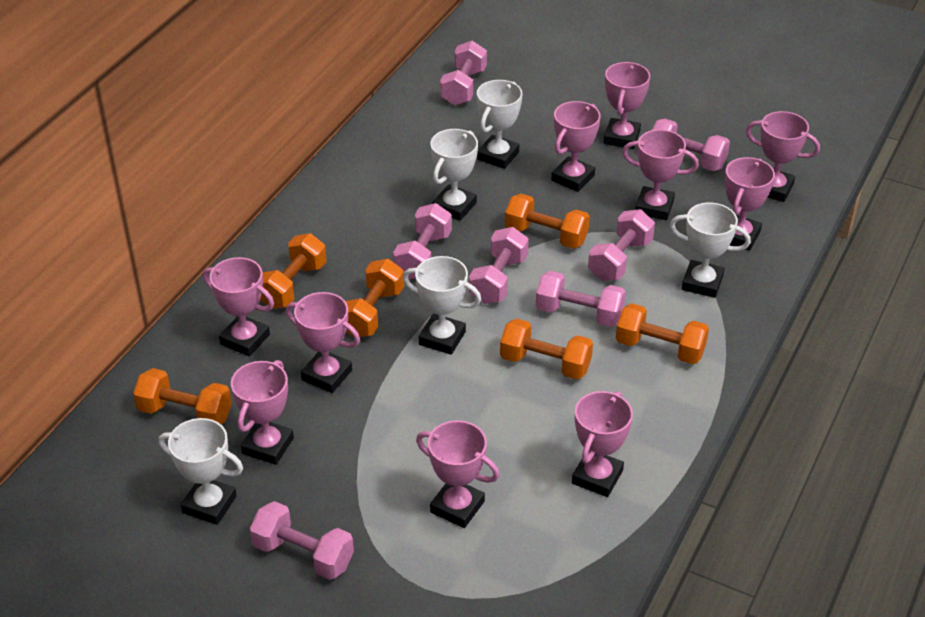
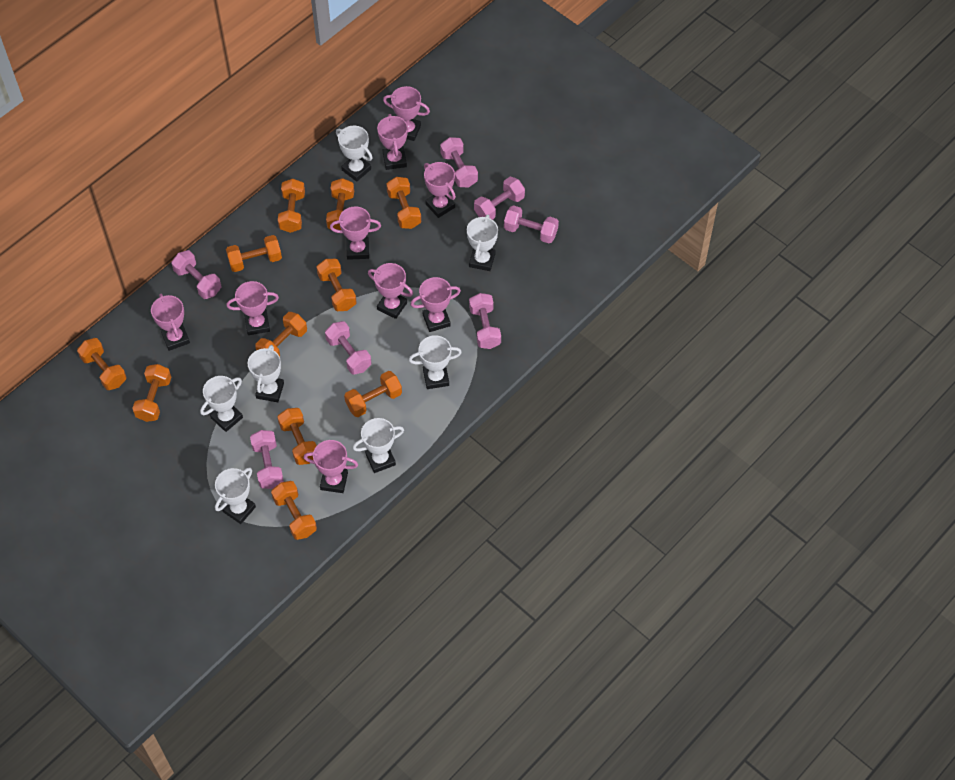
orange dumbbell: 6 -> 11
pink trophy: 10 -> 9
white trophy: 5 -> 7

